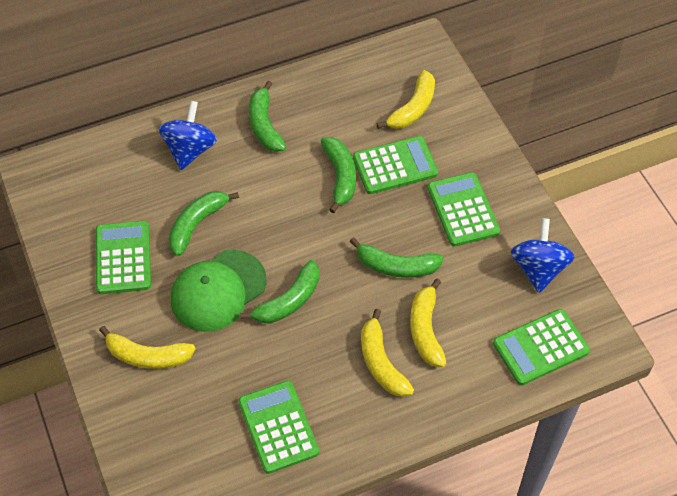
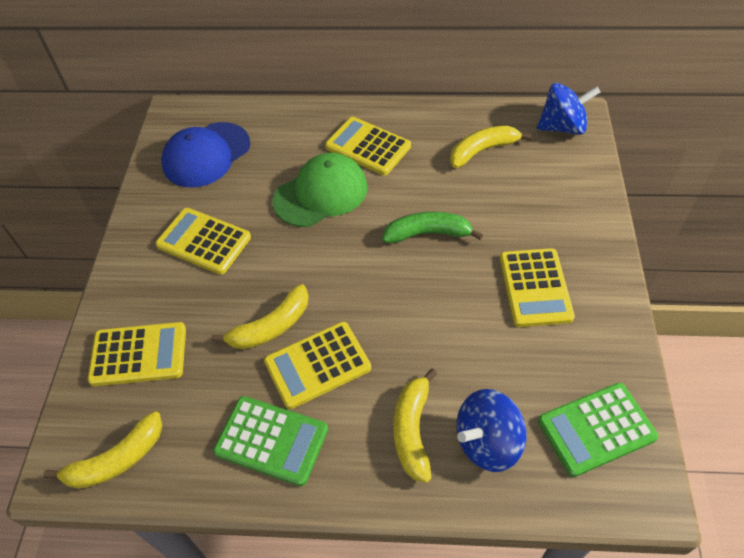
blue cap: 0 -> 1
green banana: 5 -> 1
green calculator: 5 -> 2
yellow calculator: 0 -> 5

